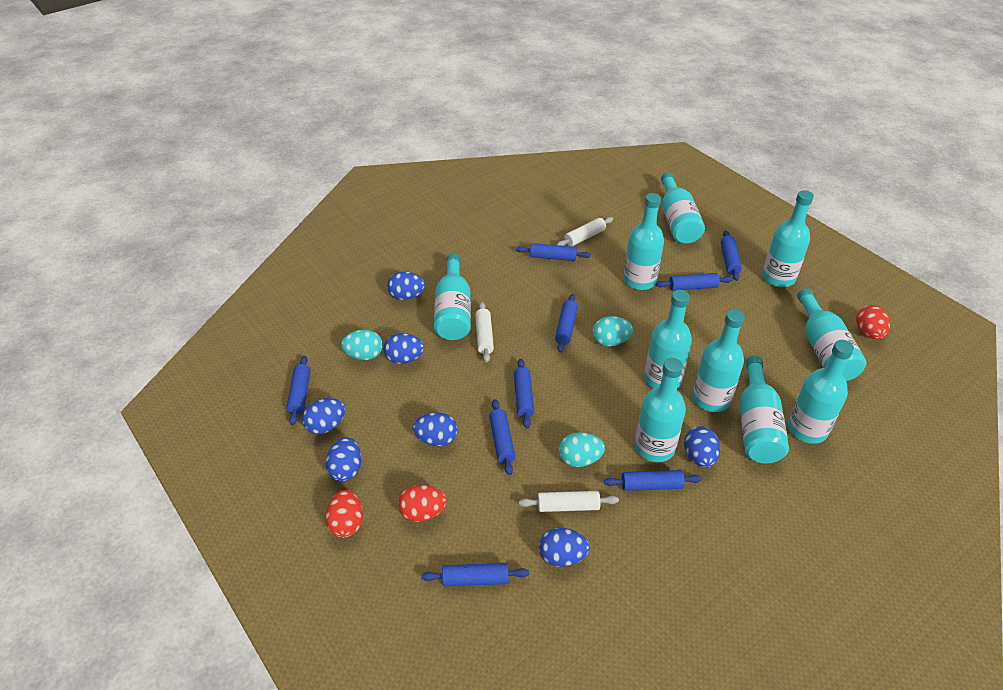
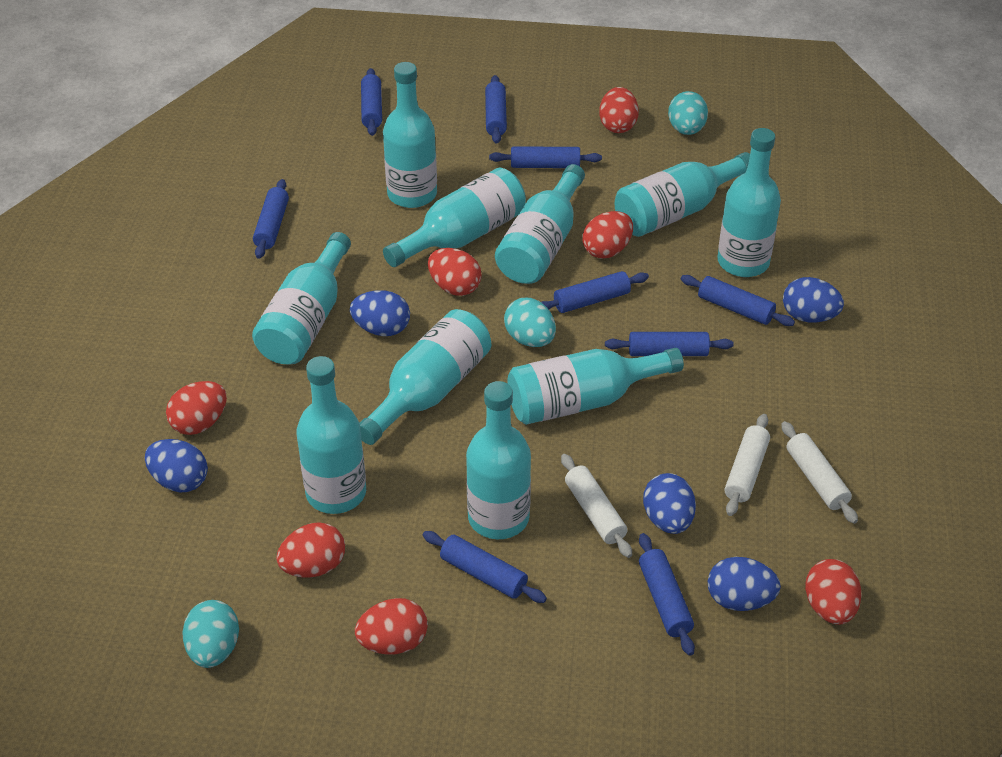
blue egg: 7 -> 5
red egg: 3 -> 7

